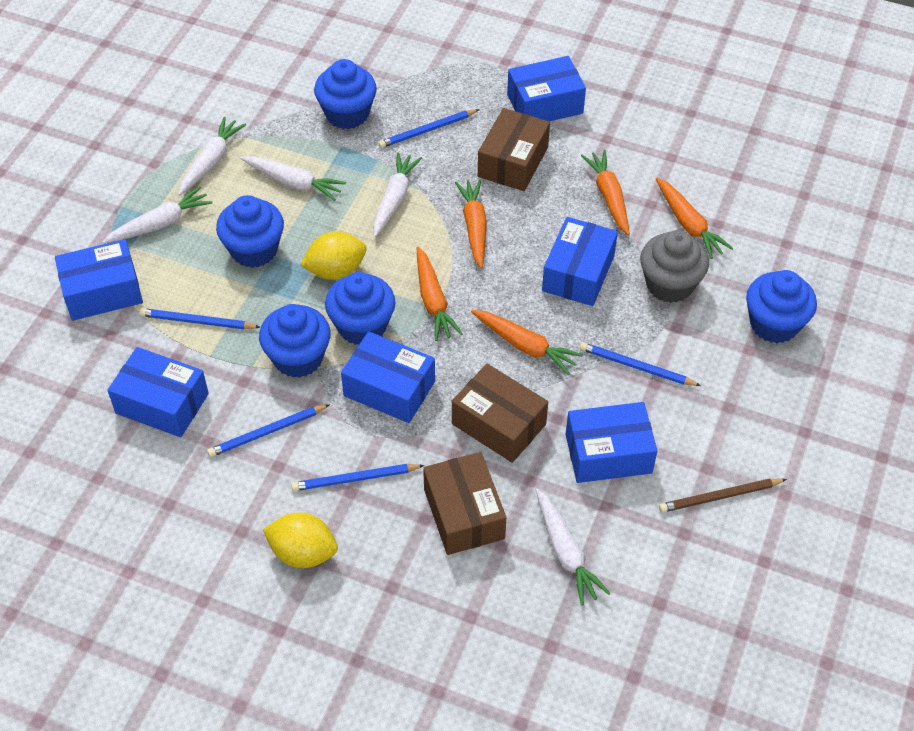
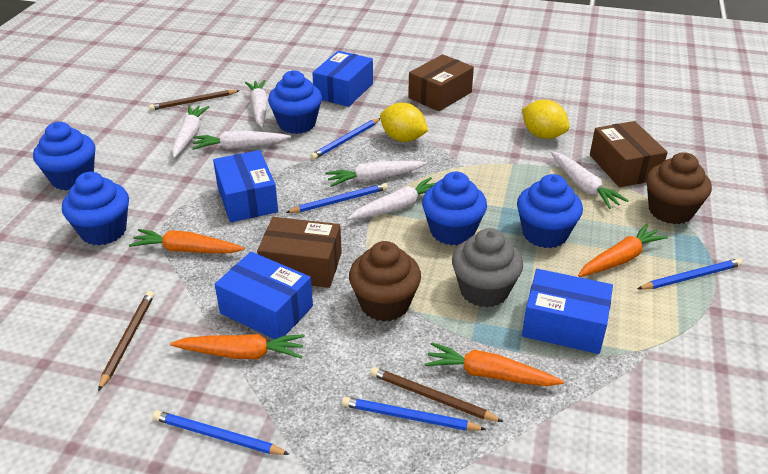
blue box: 6 -> 4
brown cupcake: 0 -> 2
brown pencil: 1 -> 3
orange carrot: 5 -> 4
white carrot: 5 -> 6

